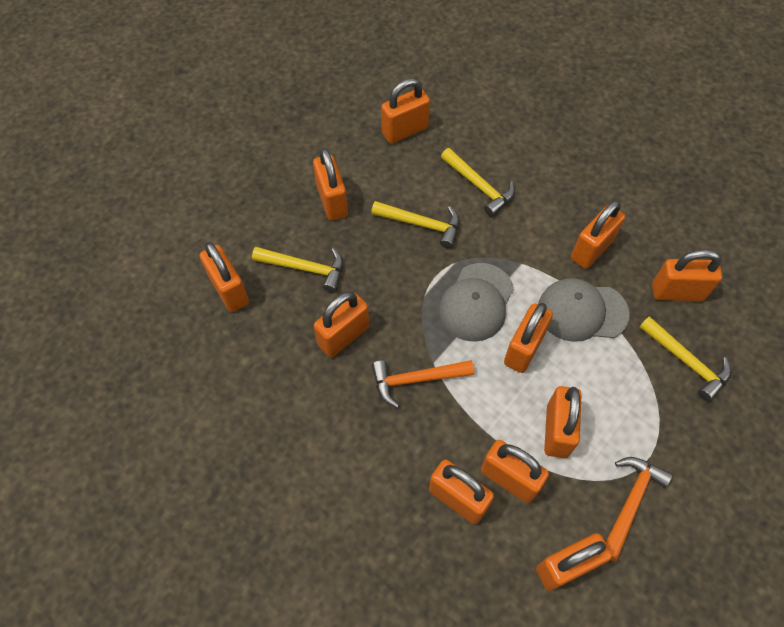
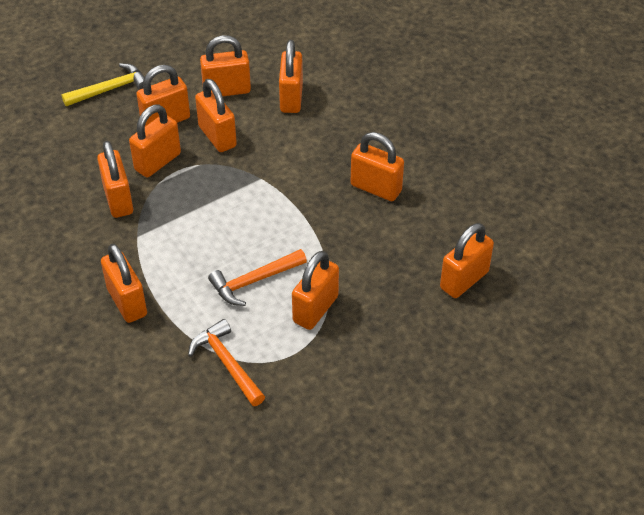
grey cap: 2 -> 0
orange padlock: 11 -> 10
yellow hammer: 4 -> 1

